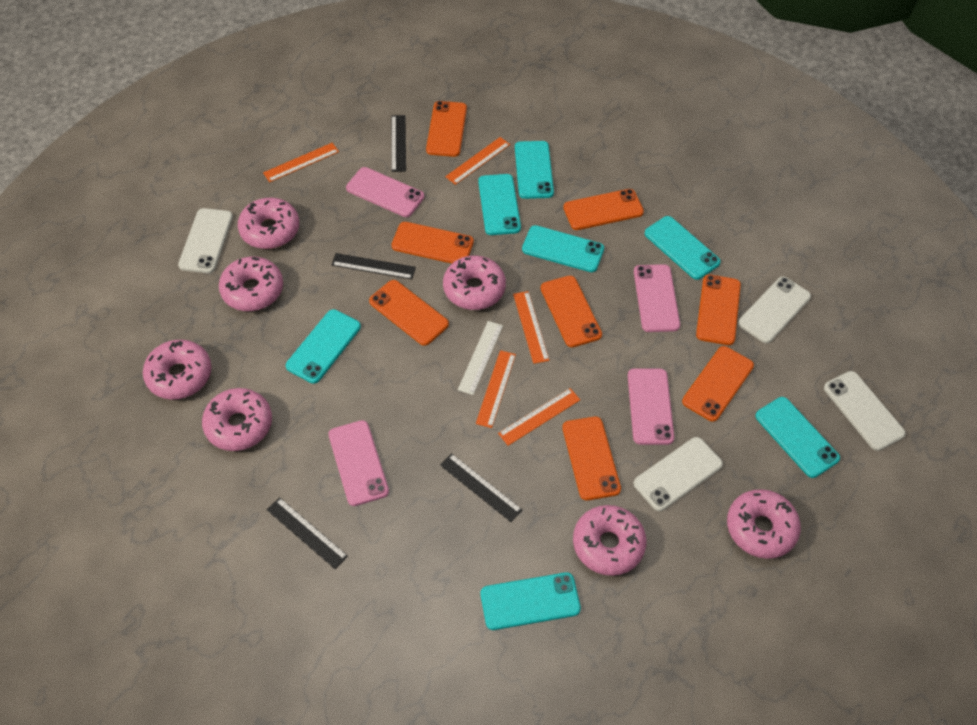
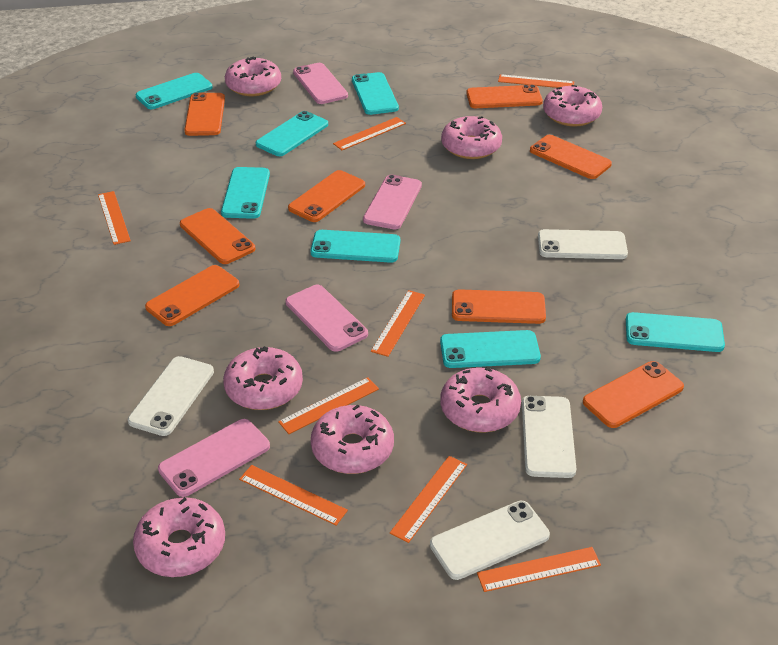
black ruler: 4 -> 0
orange ruler: 5 -> 8
white ruler: 1 -> 0

